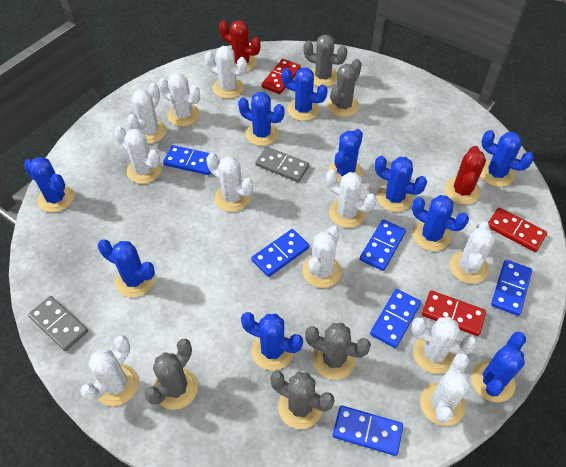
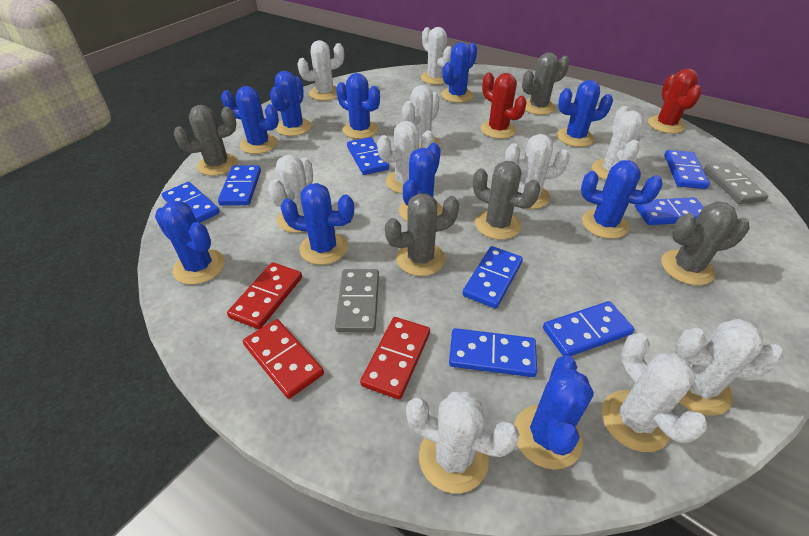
blue domino: 6 -> 8
white cactus: 11 -> 10

